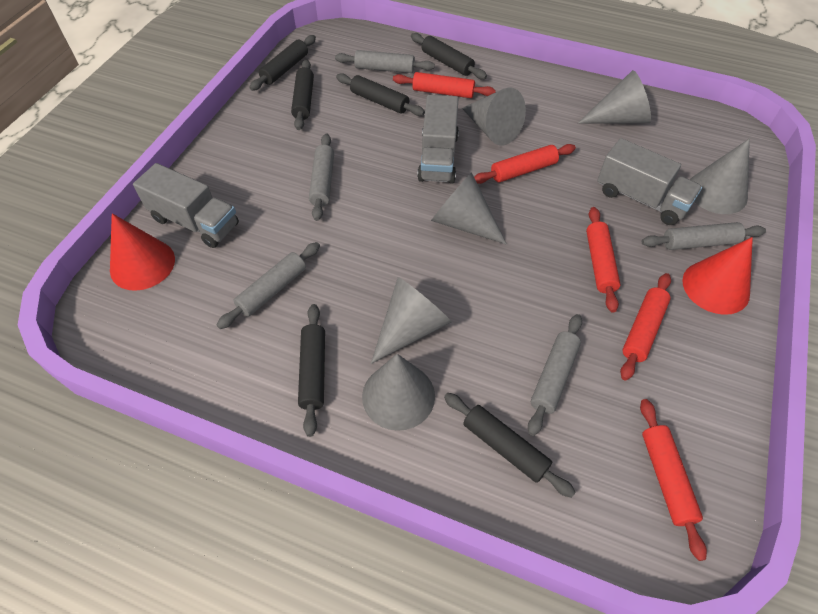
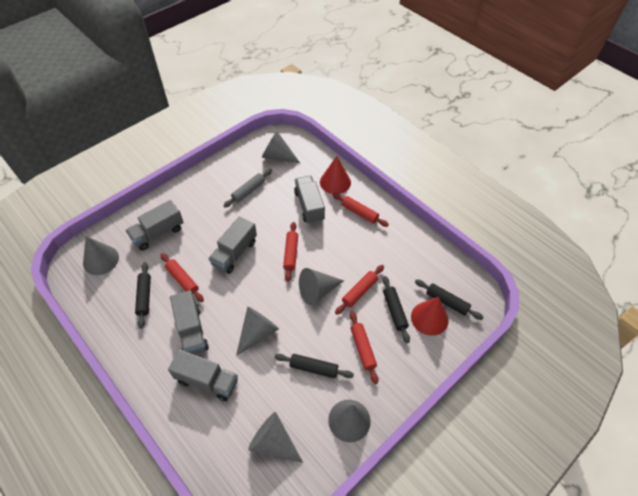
black rolling pin: 6 -> 4
grey rolling pin: 5 -> 1
grey truck: 3 -> 5

